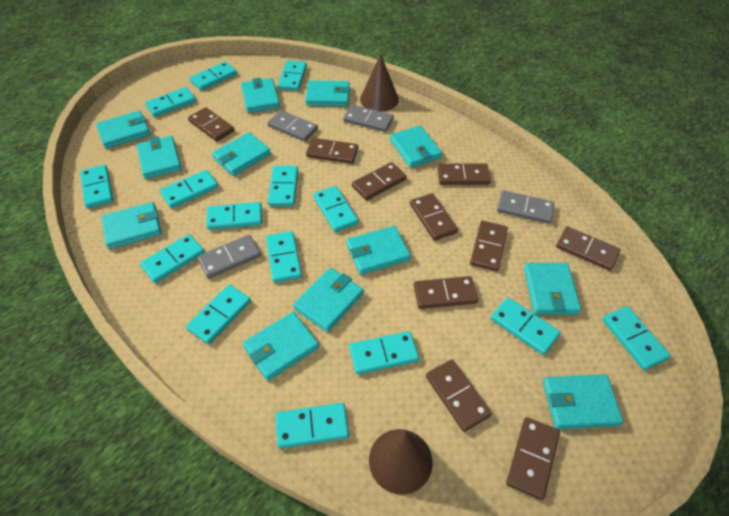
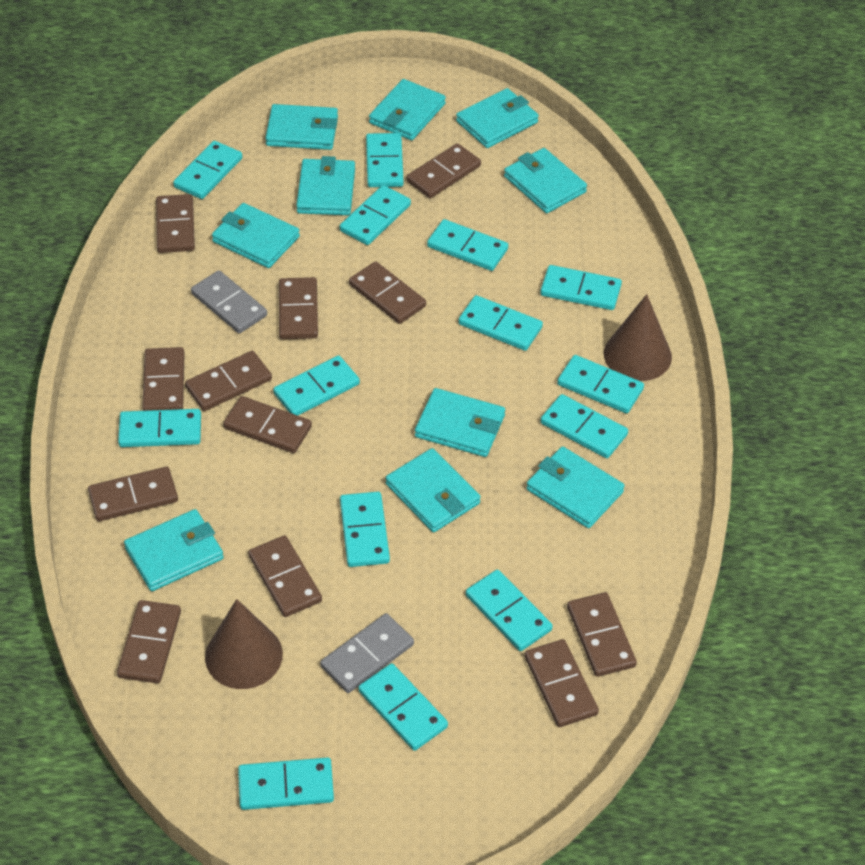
brown domino: 10 -> 12
grey domino: 4 -> 2
turquoise domino: 15 -> 14
turquoise wallet: 12 -> 10

